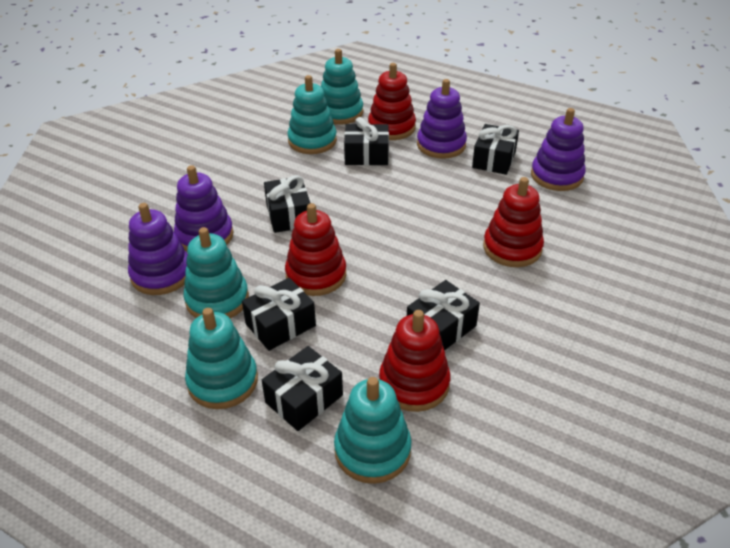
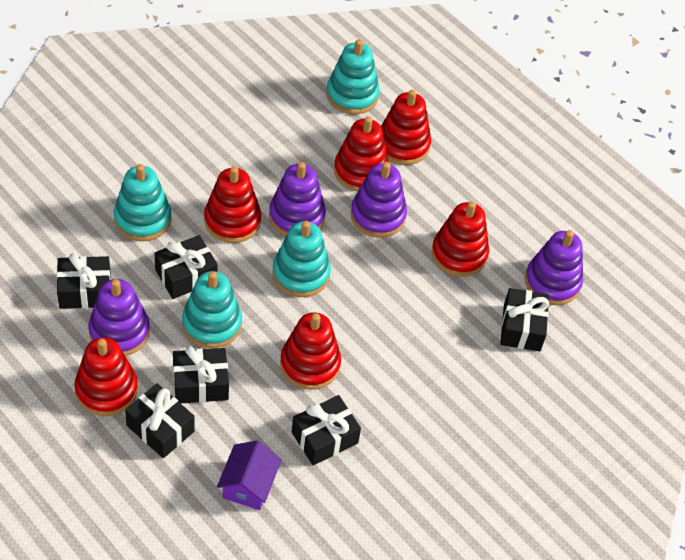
purple house: 0 -> 1
red stacking toy: 4 -> 6
turquoise stacking toy: 5 -> 4

